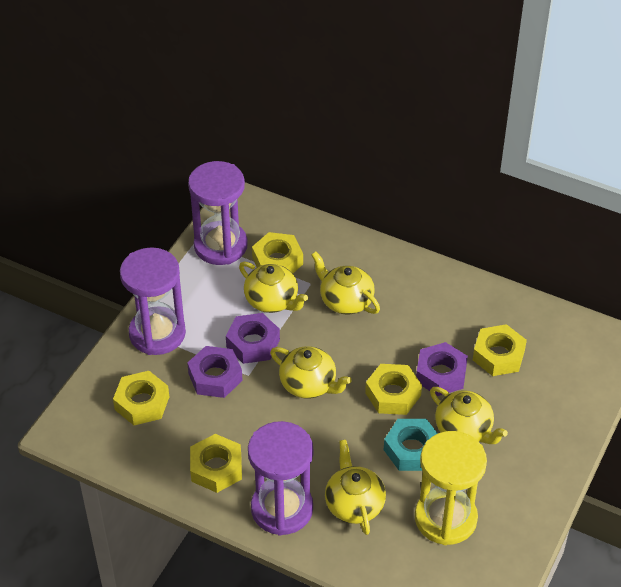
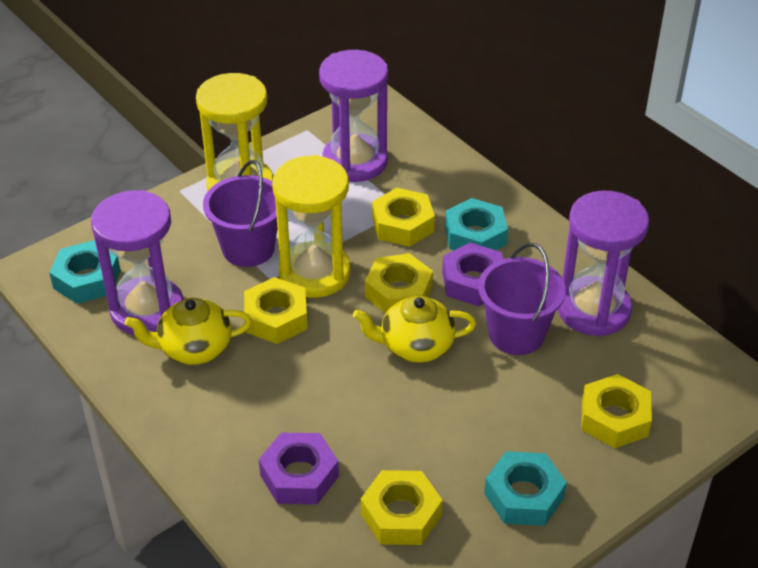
purple bucket: 0 -> 2
purple nut: 3 -> 2
turquoise nut: 1 -> 3
yellow hourglass: 1 -> 2
yellow teapot: 5 -> 2

